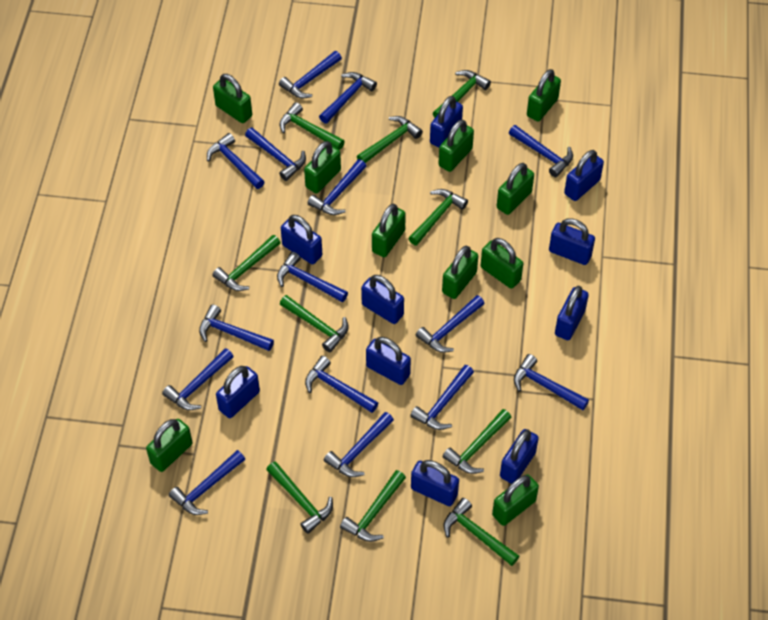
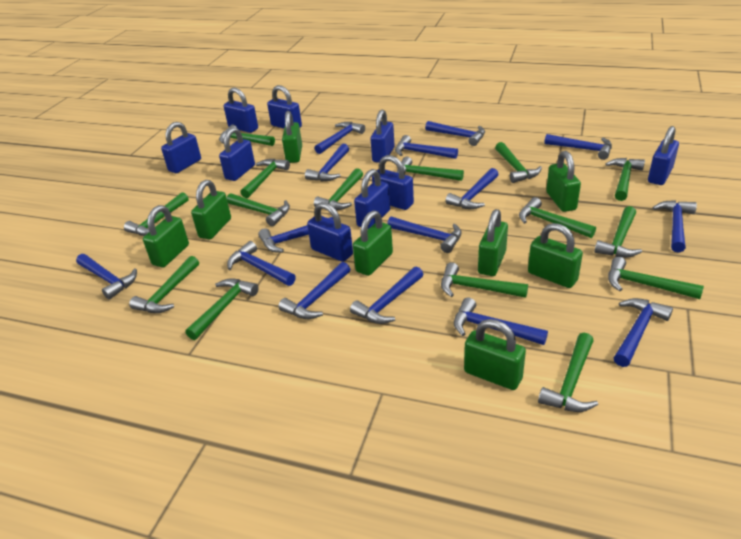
blue padlock: 10 -> 9
green hammer: 10 -> 15
green padlock: 10 -> 8

